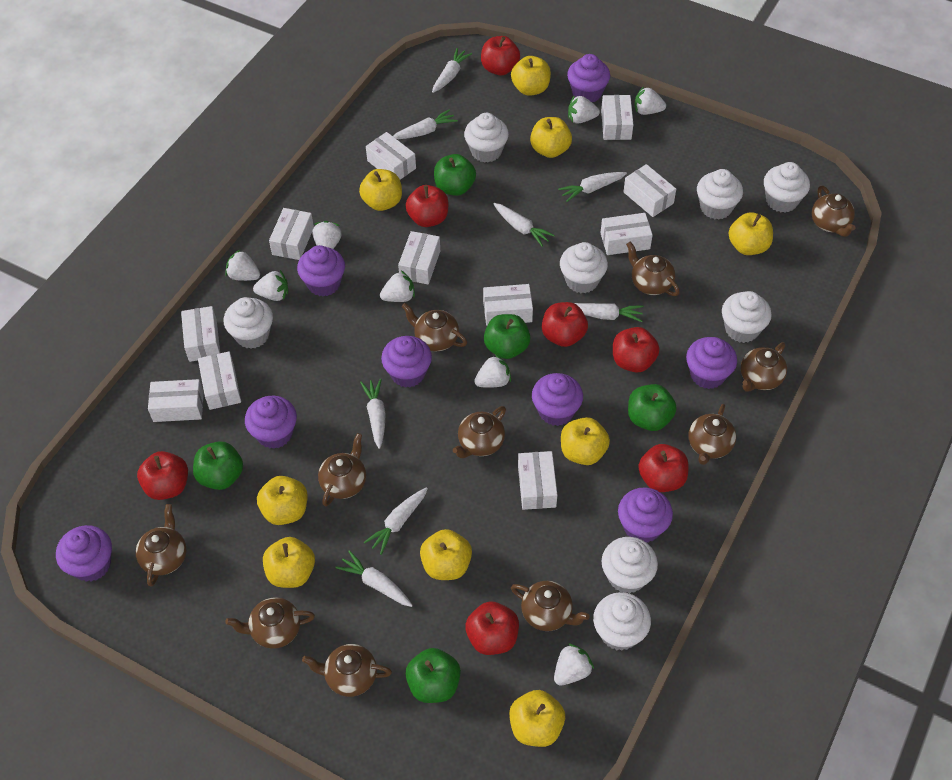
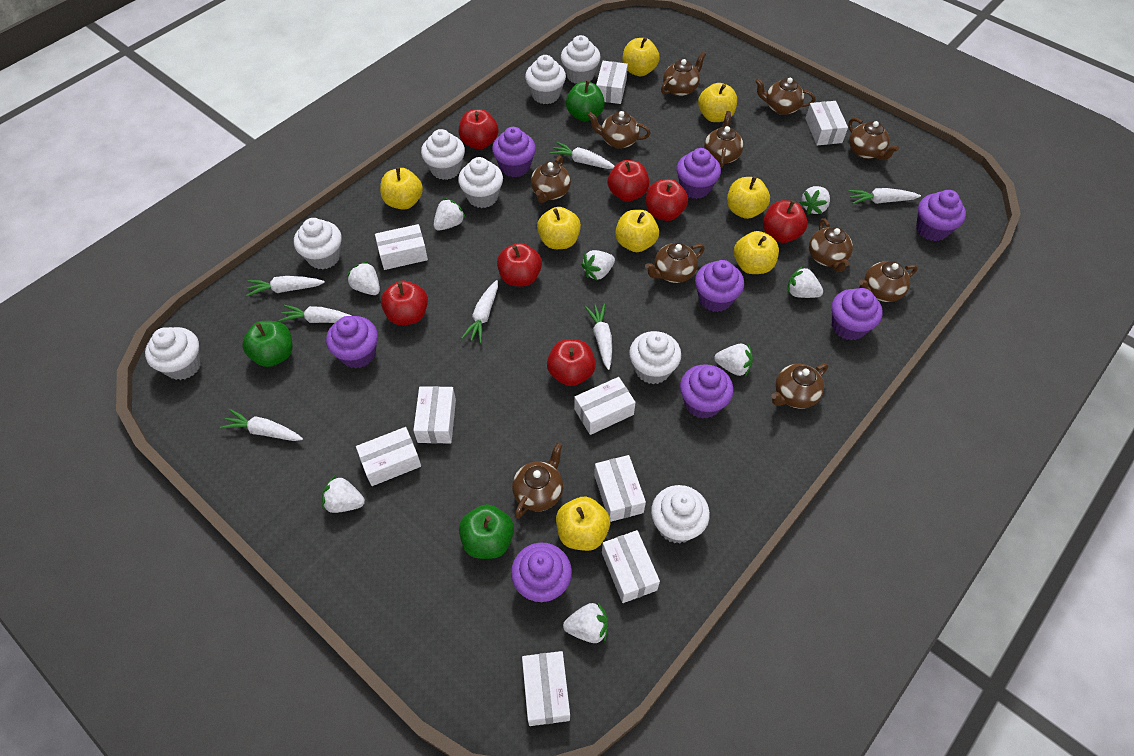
green apple: 5 -> 3
white box: 11 -> 9
white carrot: 8 -> 7
yellow apple: 9 -> 8

